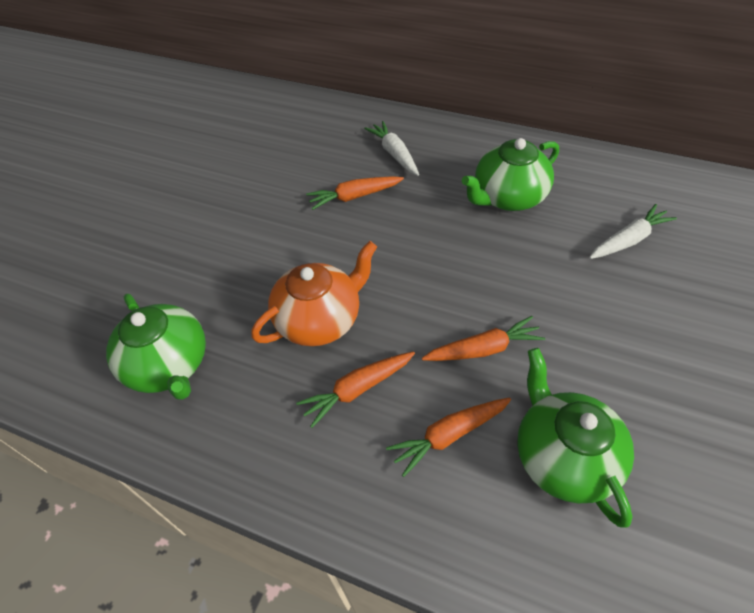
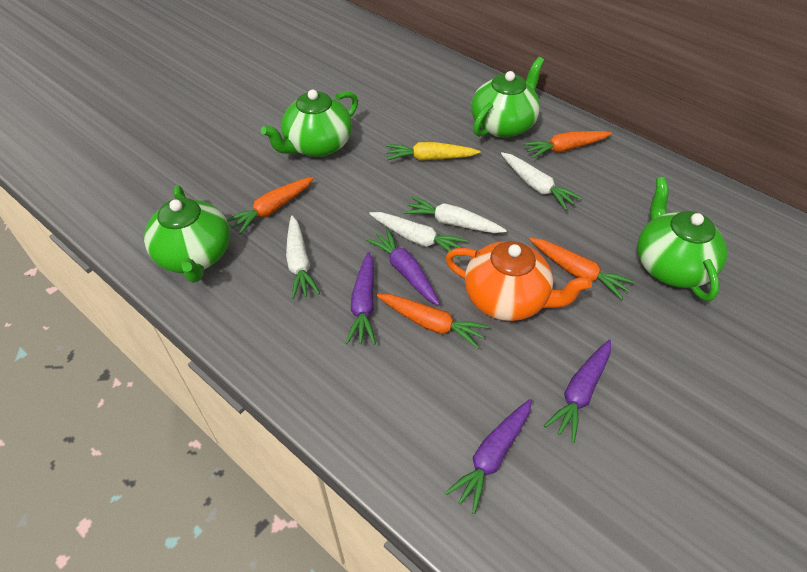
green teapot: 3 -> 4
purple carrot: 0 -> 4
white carrot: 2 -> 4
yellow carrot: 0 -> 1

